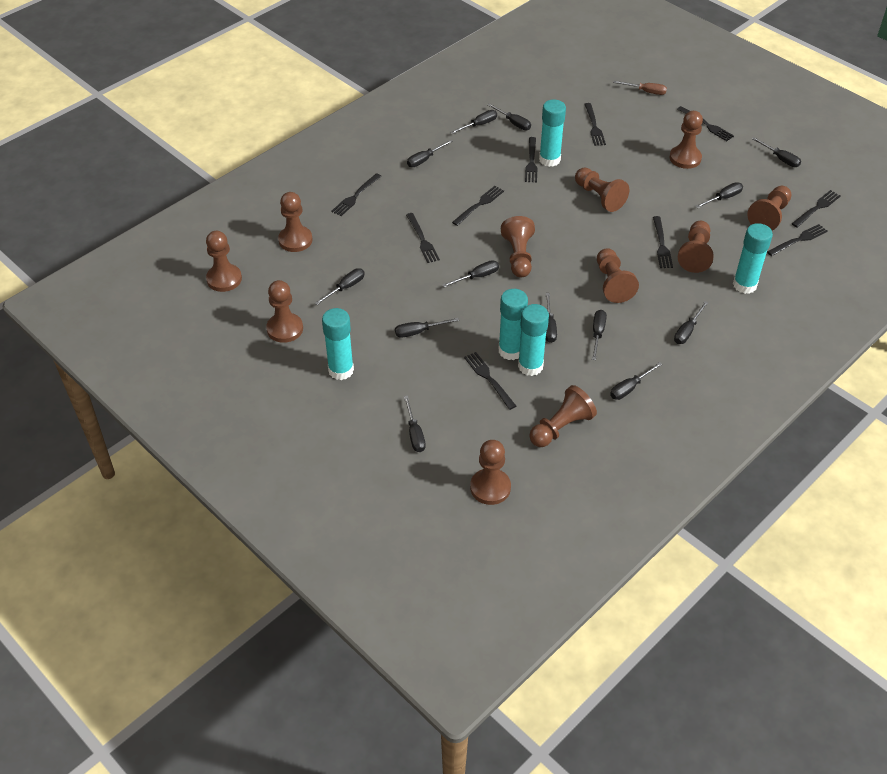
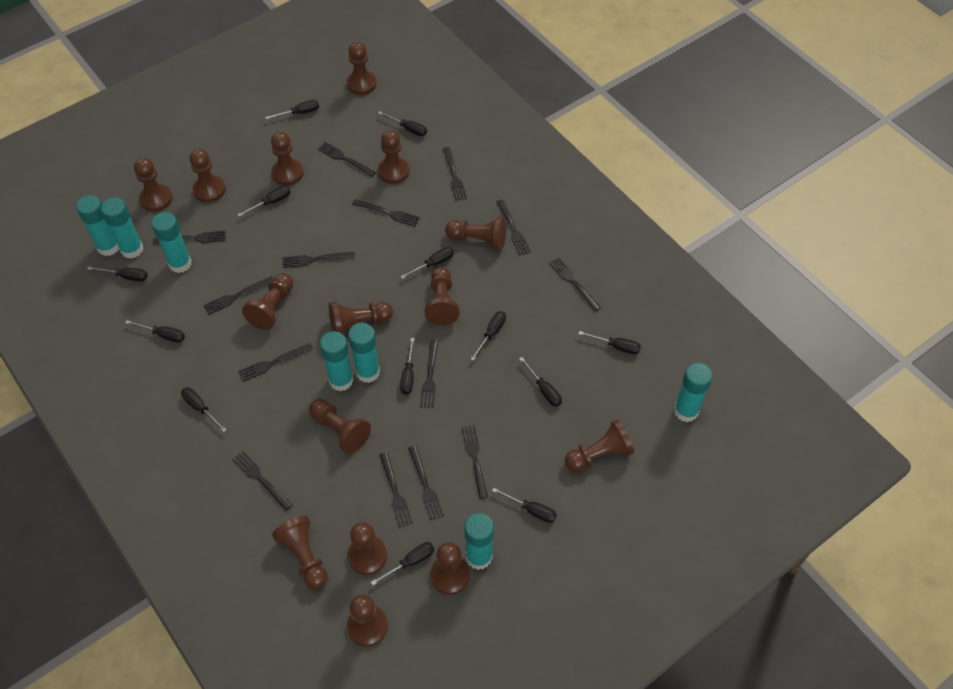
black fork: 10 -> 14
brown pawn: 11 -> 15
brown screwdriver: 1 -> 0
turquoise glue stick: 5 -> 7

